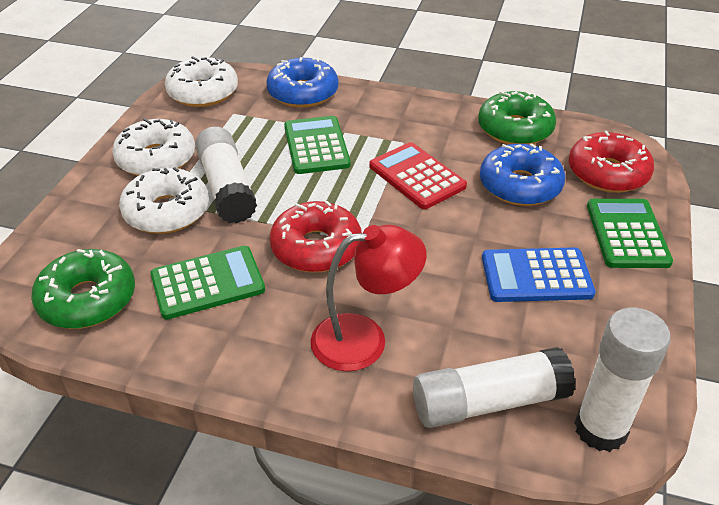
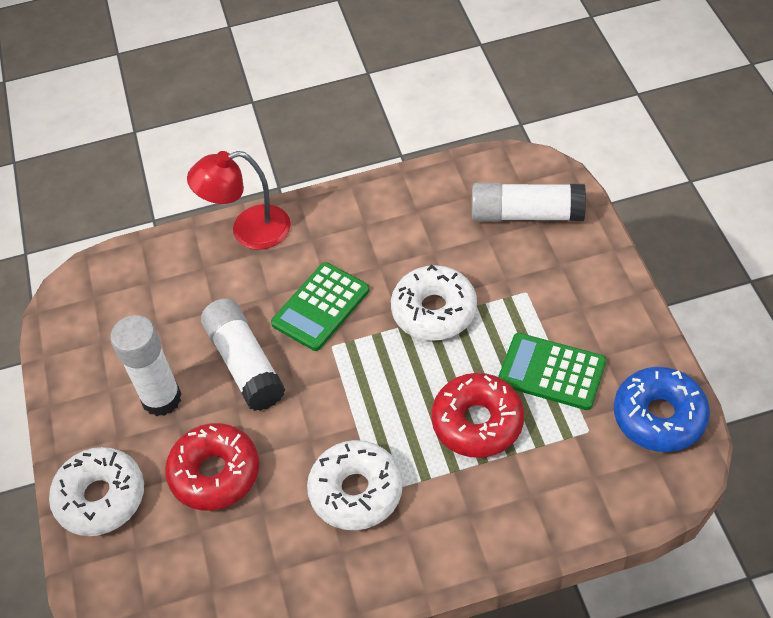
blue calculator: 1 -> 0
blue donut: 2 -> 1
green calculator: 3 -> 2
green donut: 2 -> 0
red calculator: 1 -> 0

